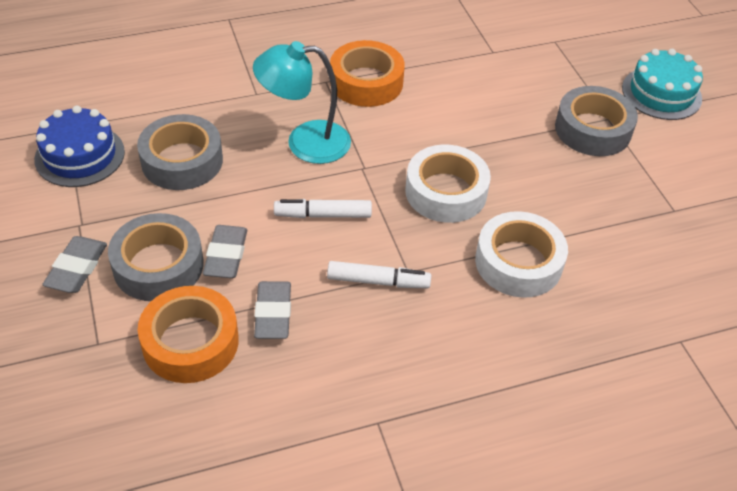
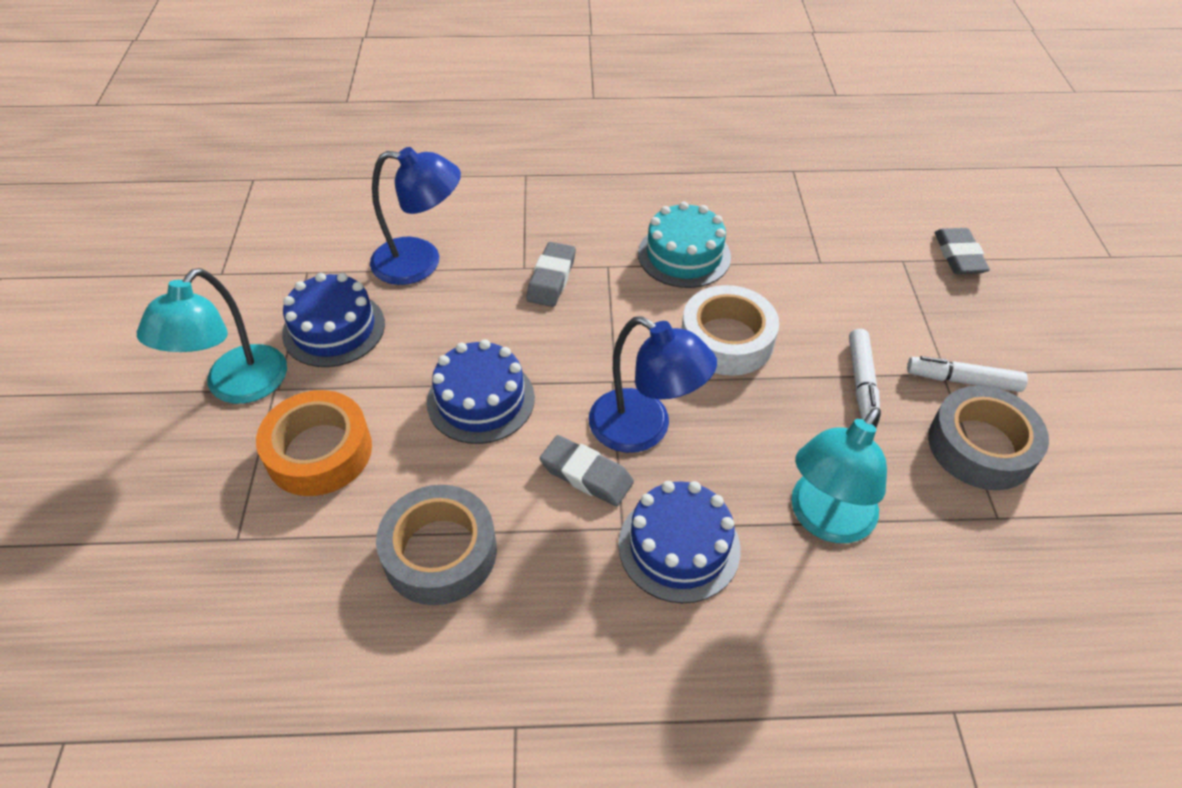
blue cake: 1 -> 3
blue lamp: 0 -> 2
grey tape: 3 -> 2
orange tape: 2 -> 1
turquoise lamp: 1 -> 2
white tape: 2 -> 1

